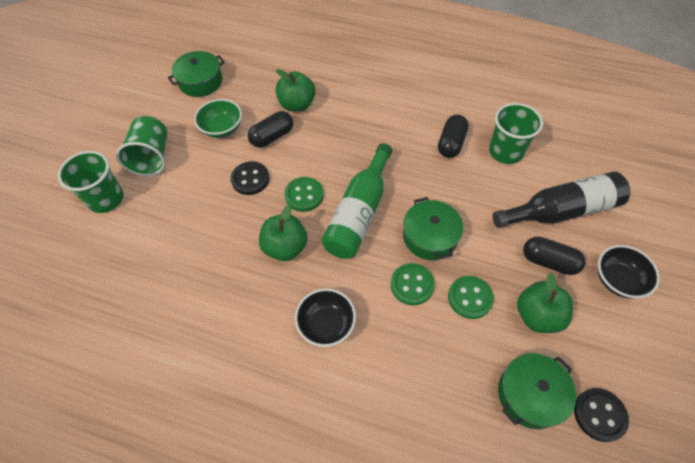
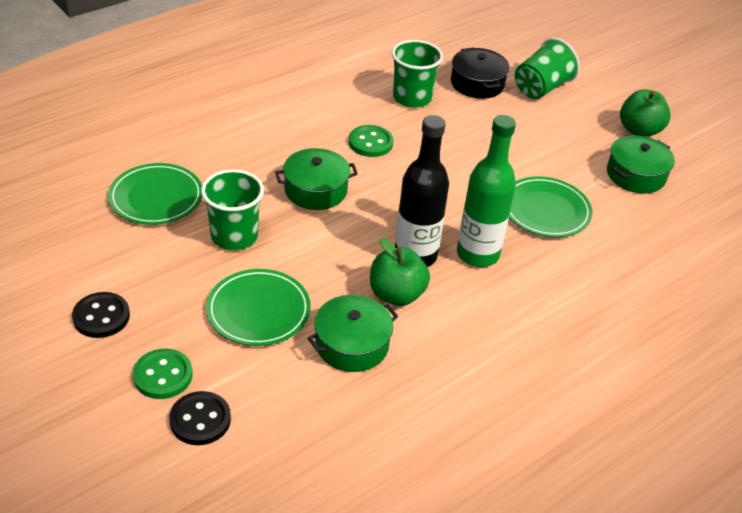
black bowl: 2 -> 0
black capsule: 3 -> 0
black pot: 0 -> 1
green apple: 3 -> 2
green bowl: 1 -> 0
green button: 3 -> 2
green plate: 0 -> 3

